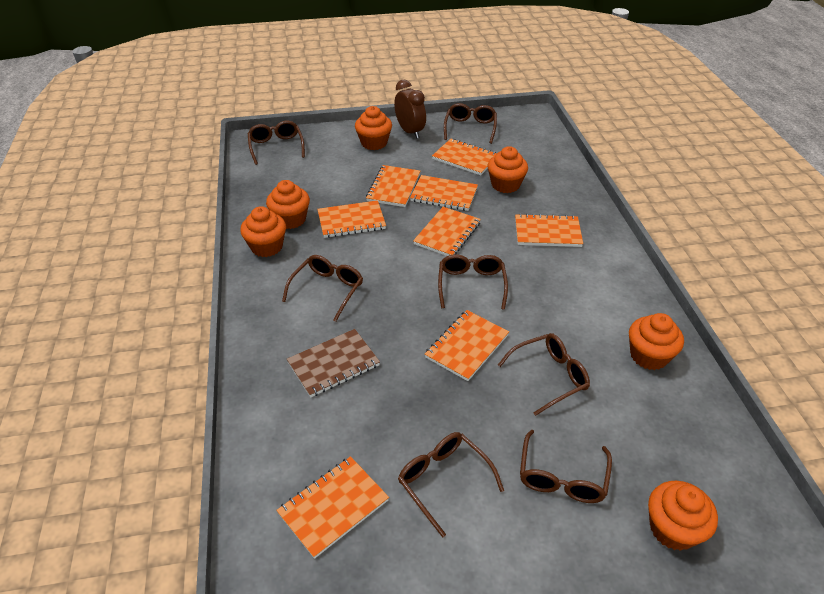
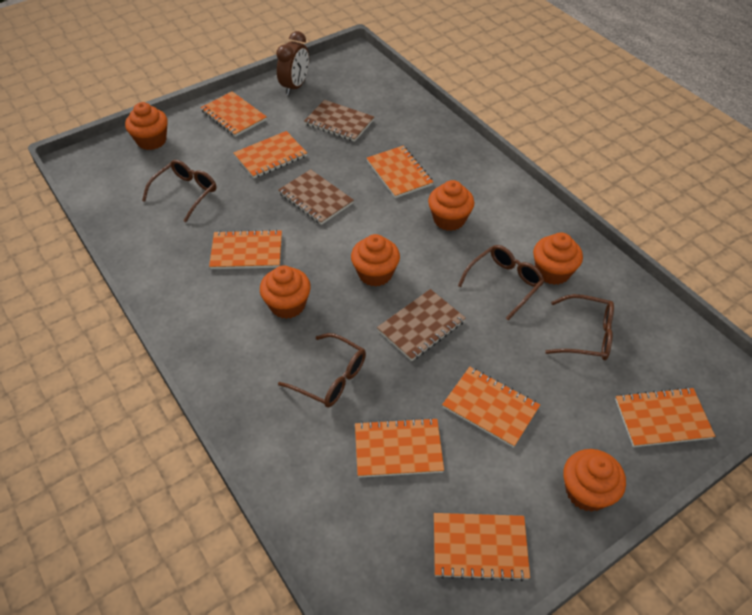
brown glasses: 7 -> 4
brown notebook: 1 -> 3

